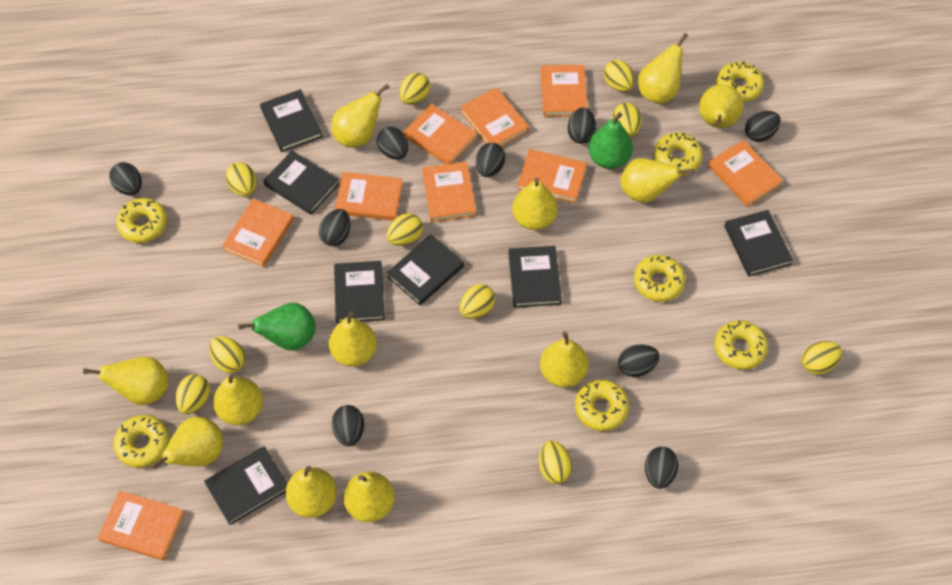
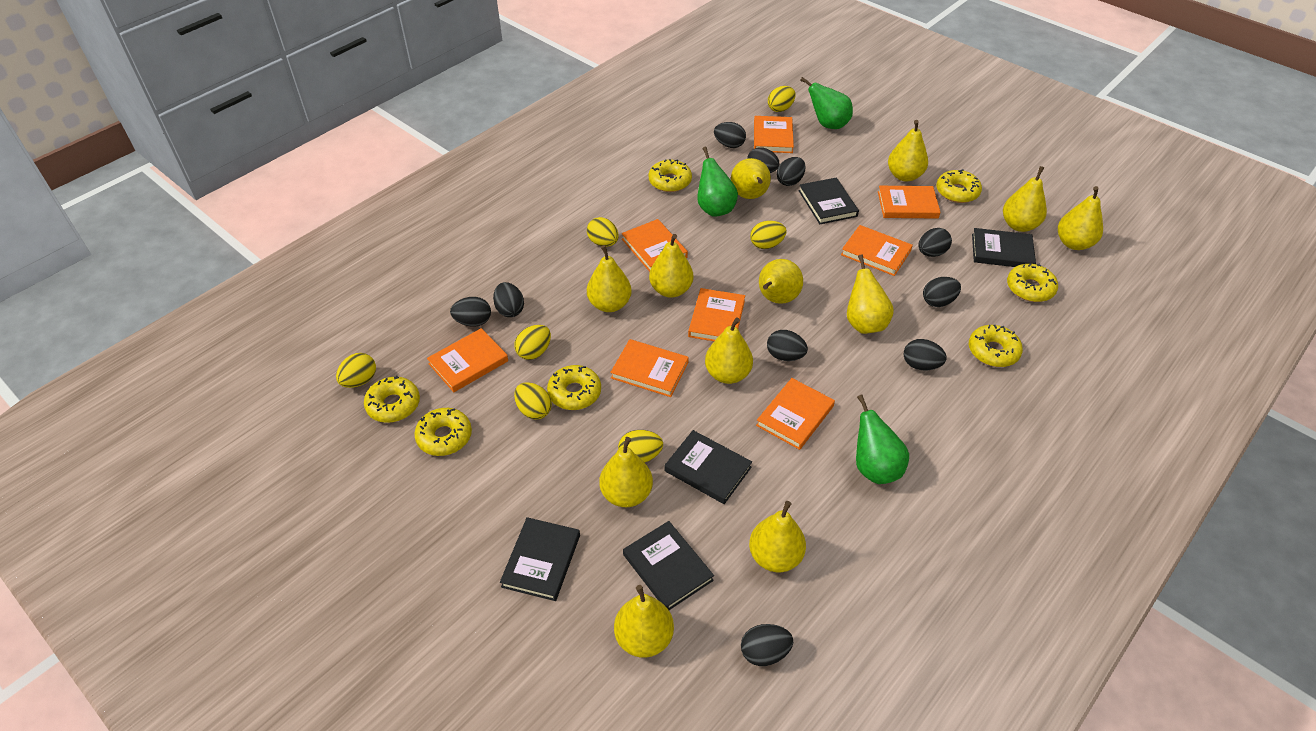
black book: 7 -> 5
black egg: 9 -> 10
green pear: 2 -> 3
orange book: 9 -> 8
yellow egg: 10 -> 7

